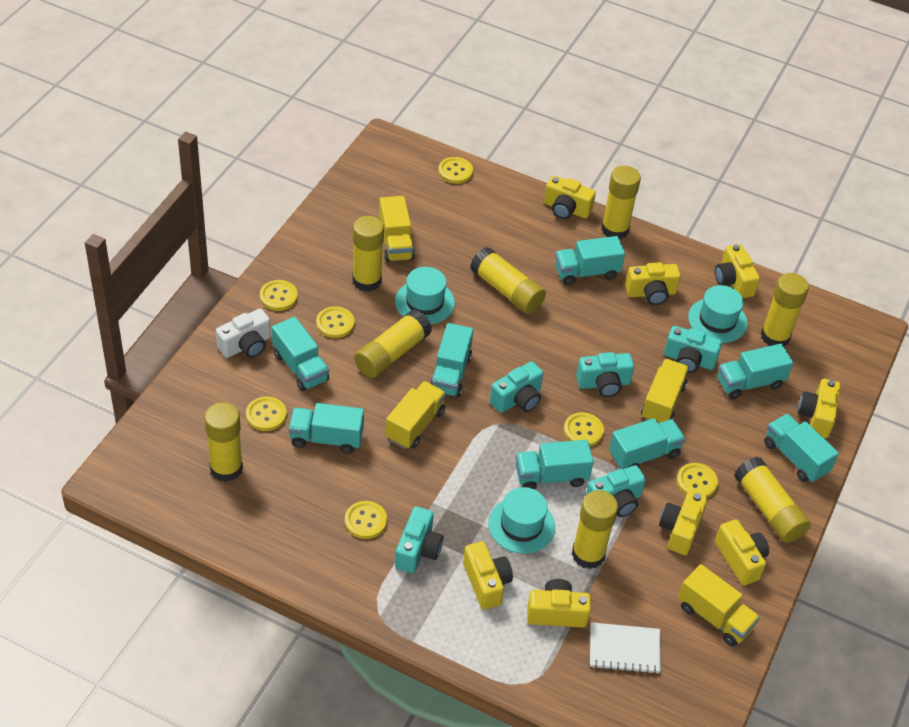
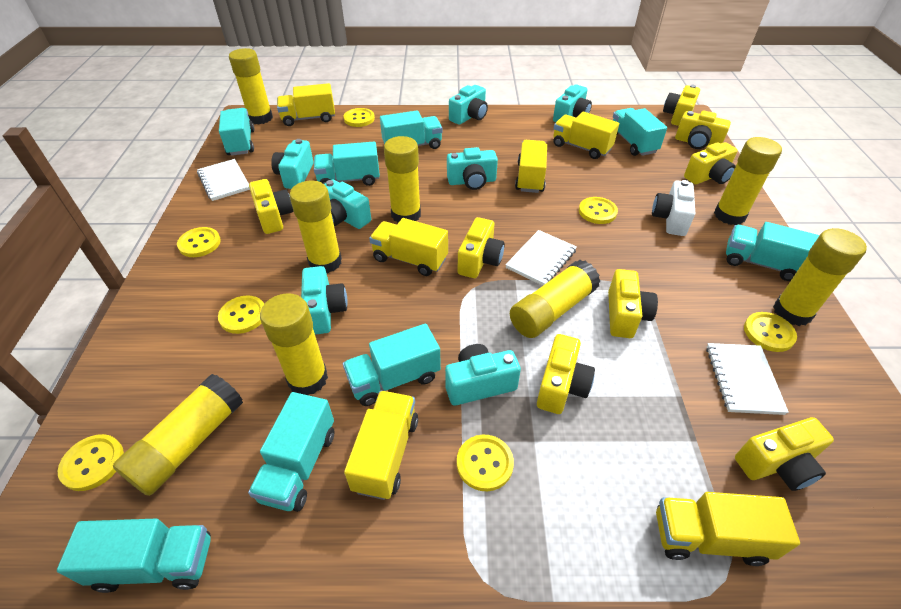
turquoise camera: 5 -> 7
turquoise hat: 3 -> 0
white notebook: 1 -> 3
yellow truck: 4 -> 6

